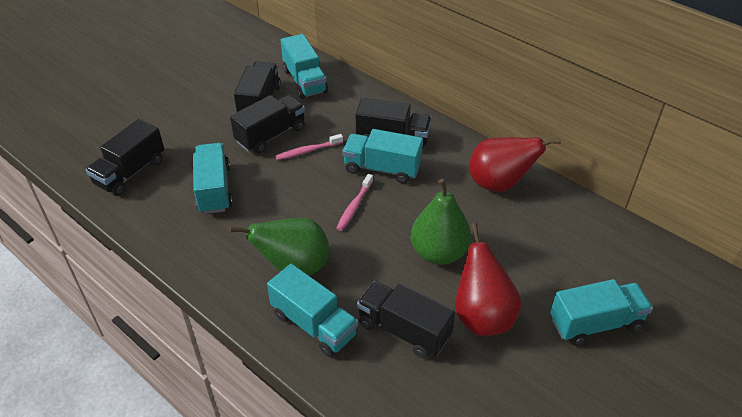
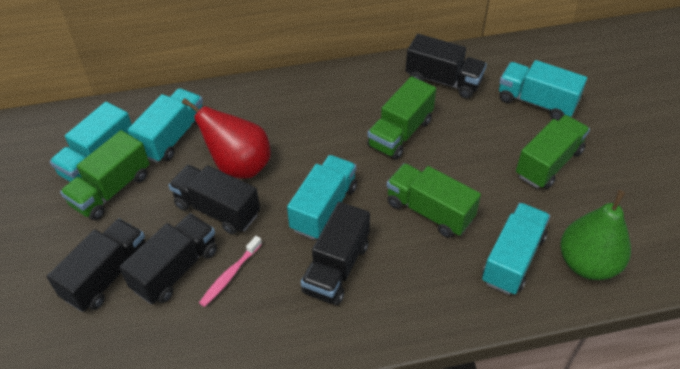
green pear: 2 -> 1
green truck: 0 -> 4
pink toothbrush: 2 -> 1
red pear: 2 -> 1

